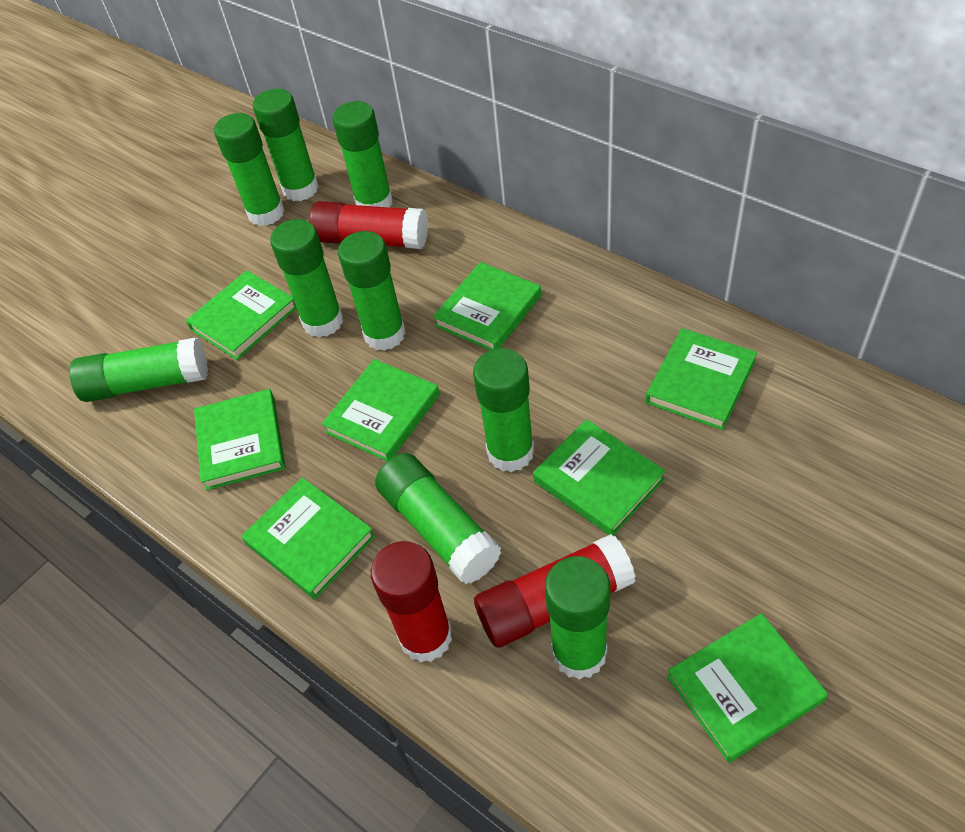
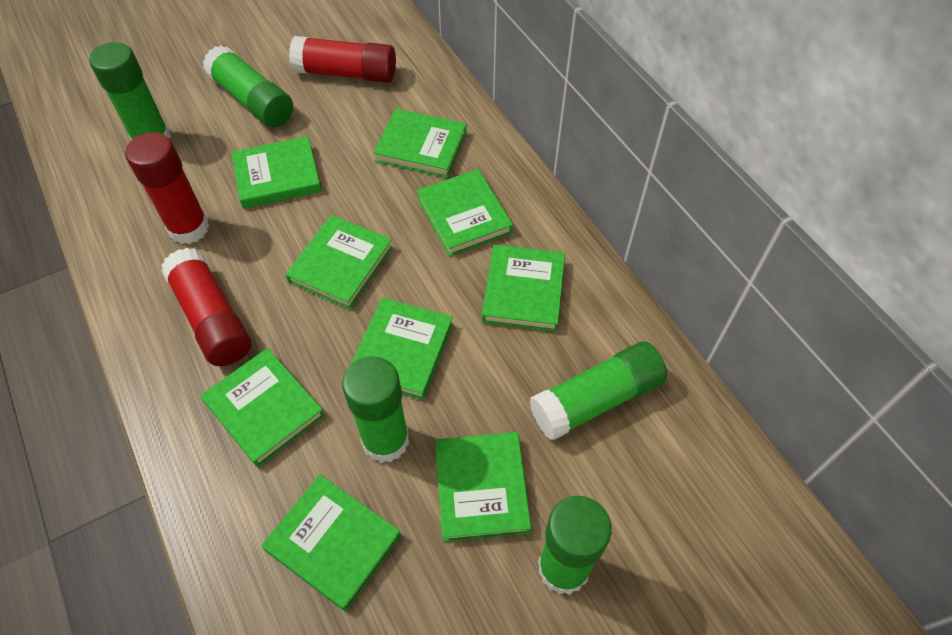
green book: 8 -> 9
green glue stick: 9 -> 5

